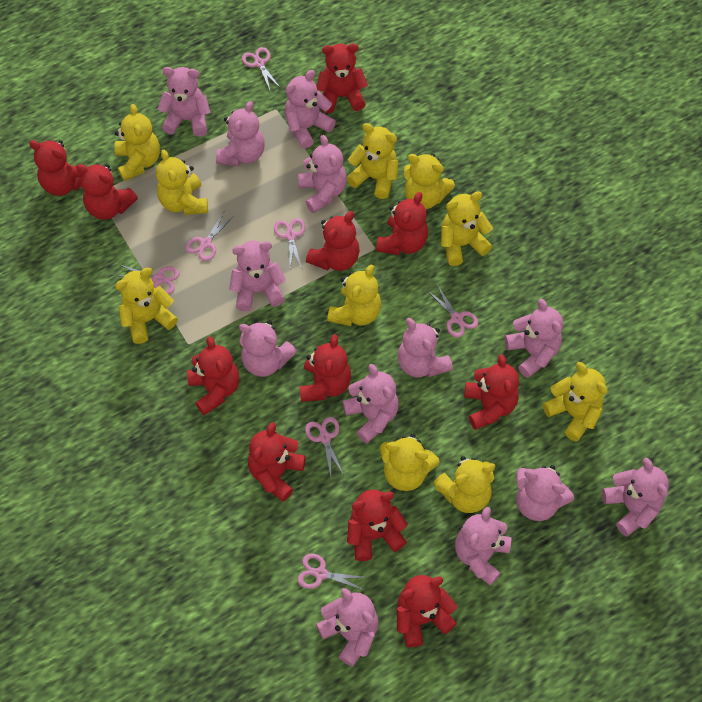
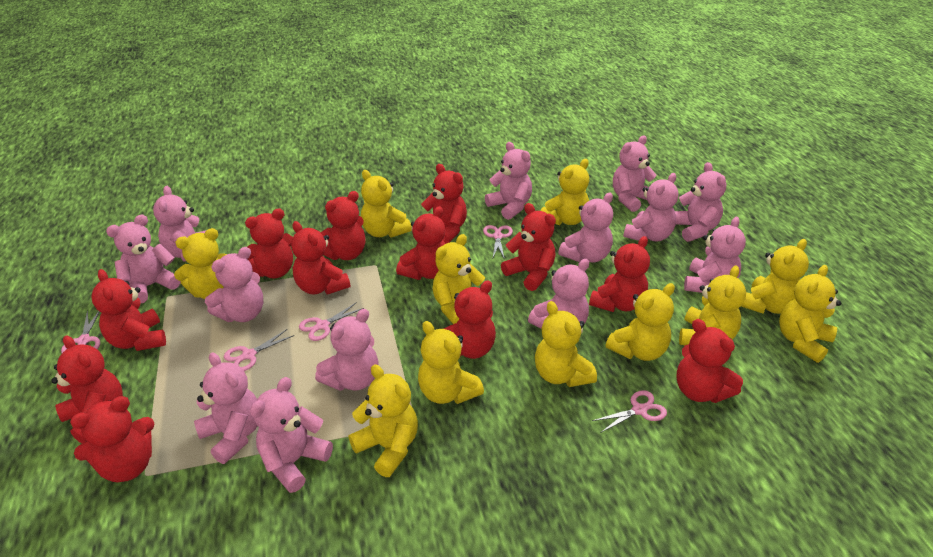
pink scissors: 7 -> 5
red teddy bear: 11 -> 12
yellow teddy bear: 10 -> 11

